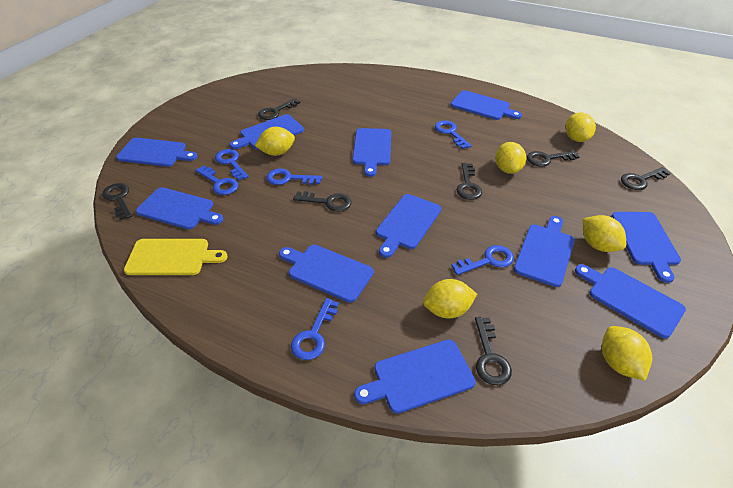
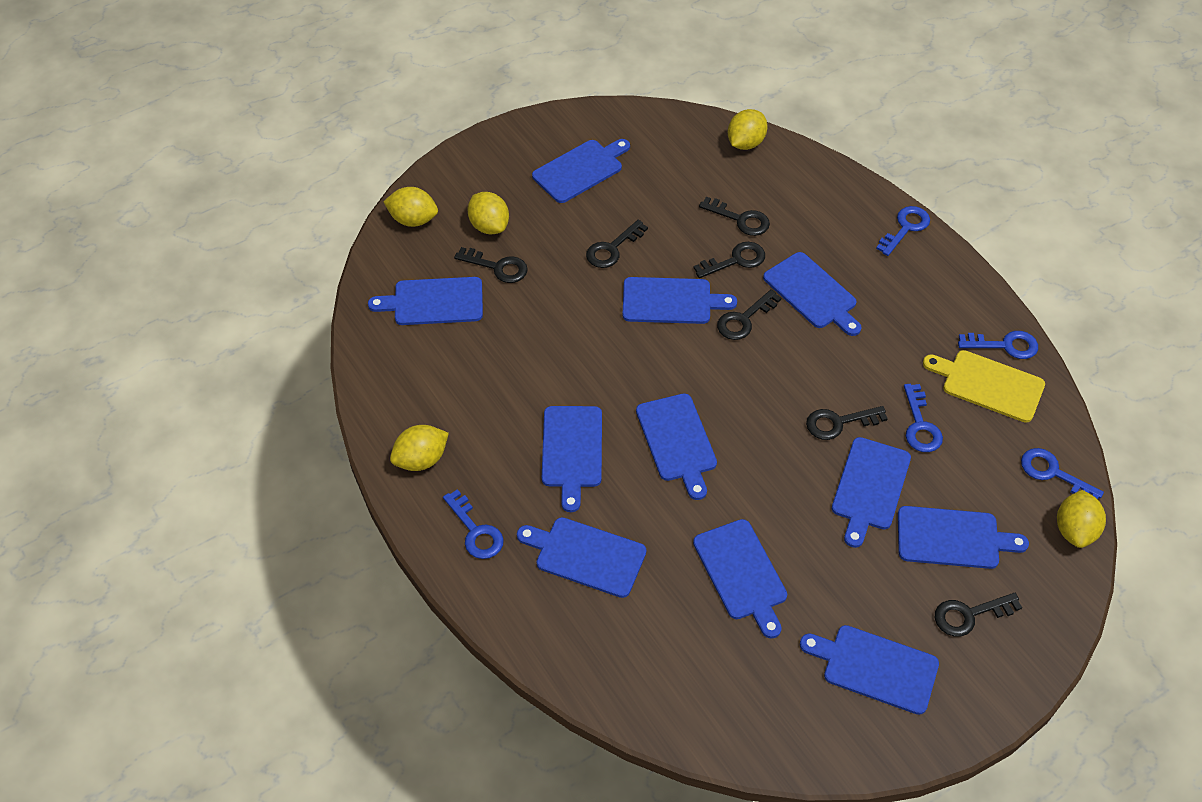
blue key: 6 -> 5
yellow lemon: 6 -> 5

